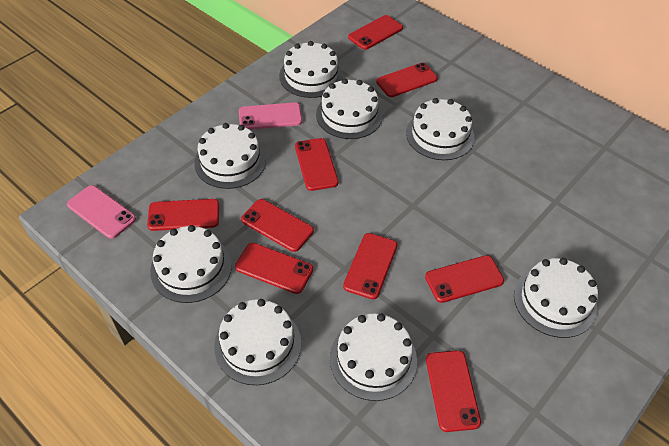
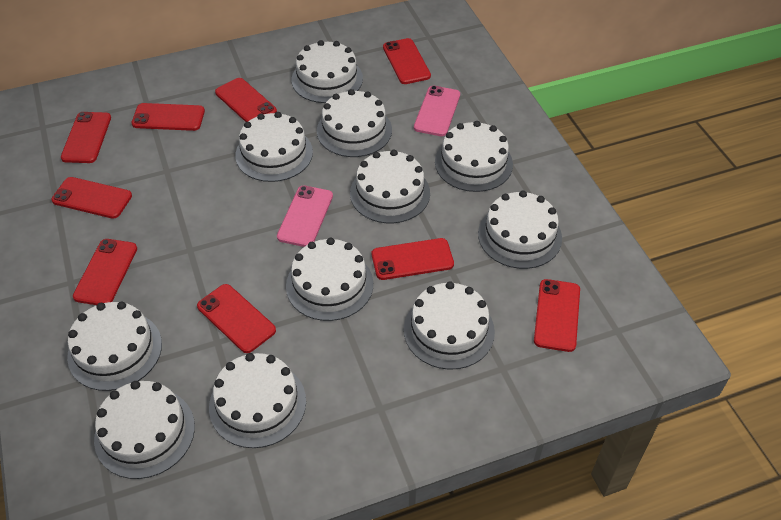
white cake: 8 -> 11

